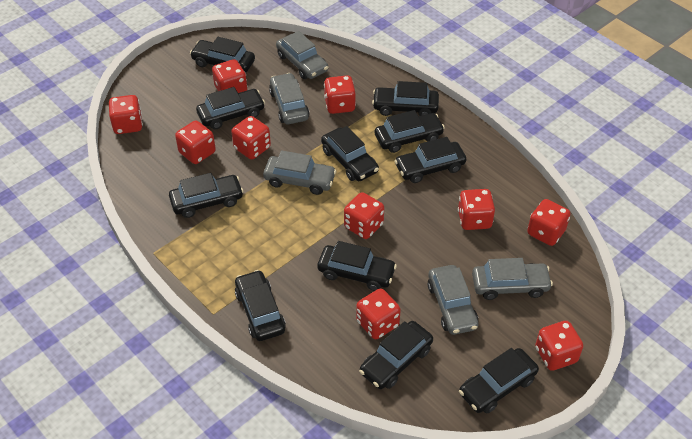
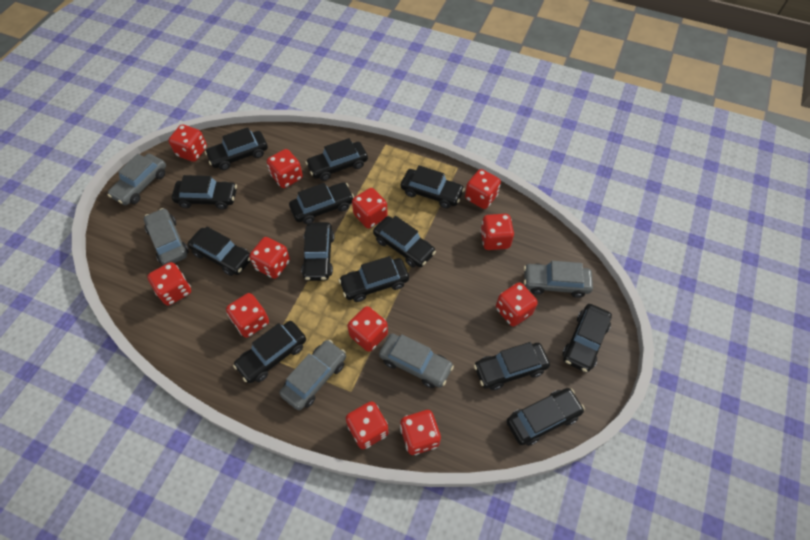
black car: 11 -> 13
red dice: 10 -> 12

